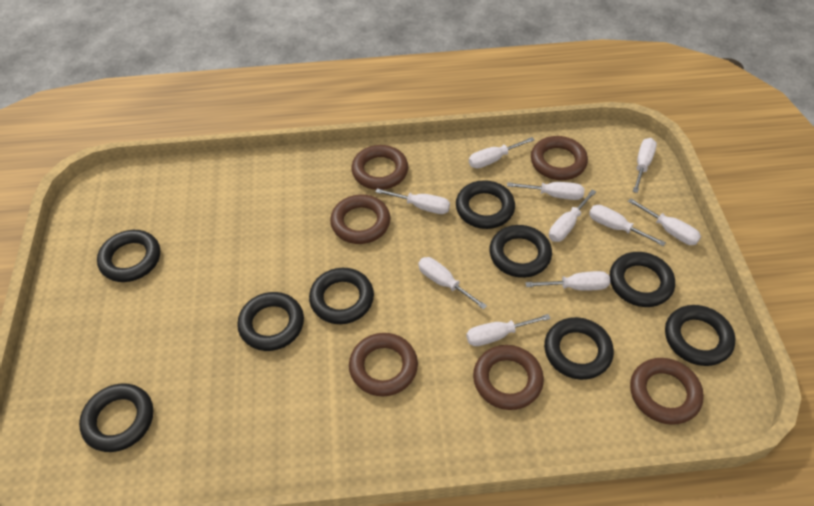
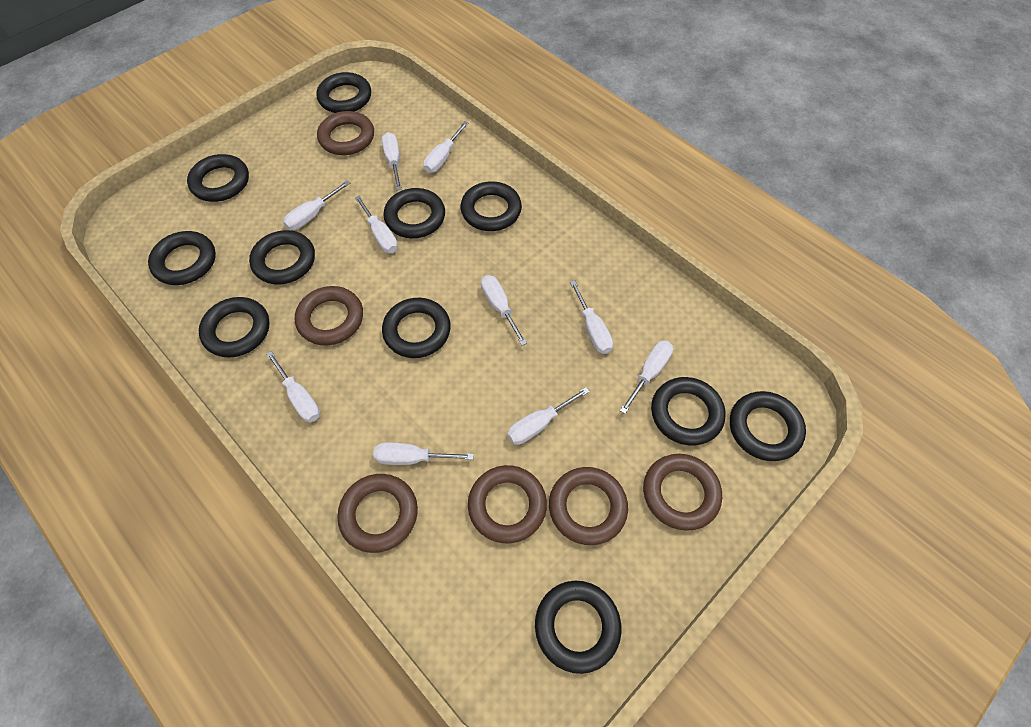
black ring: 9 -> 11

